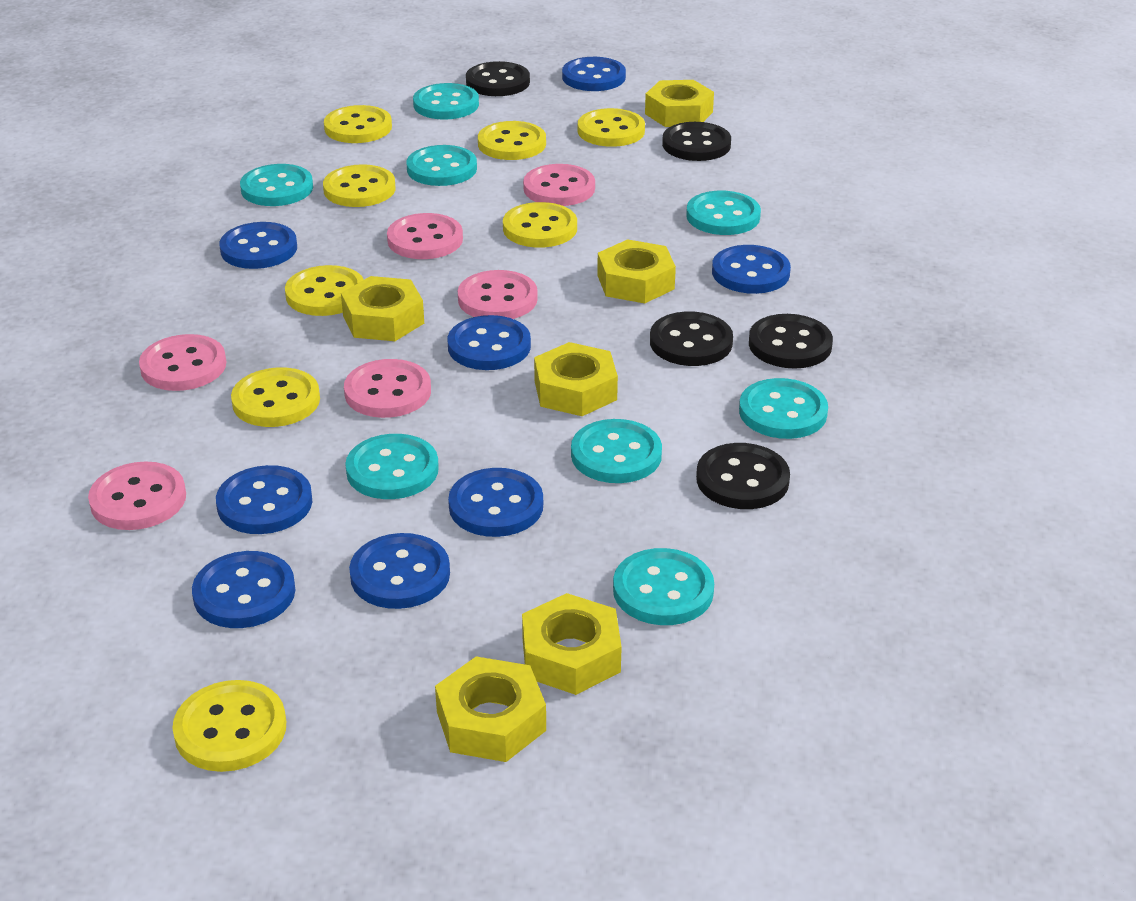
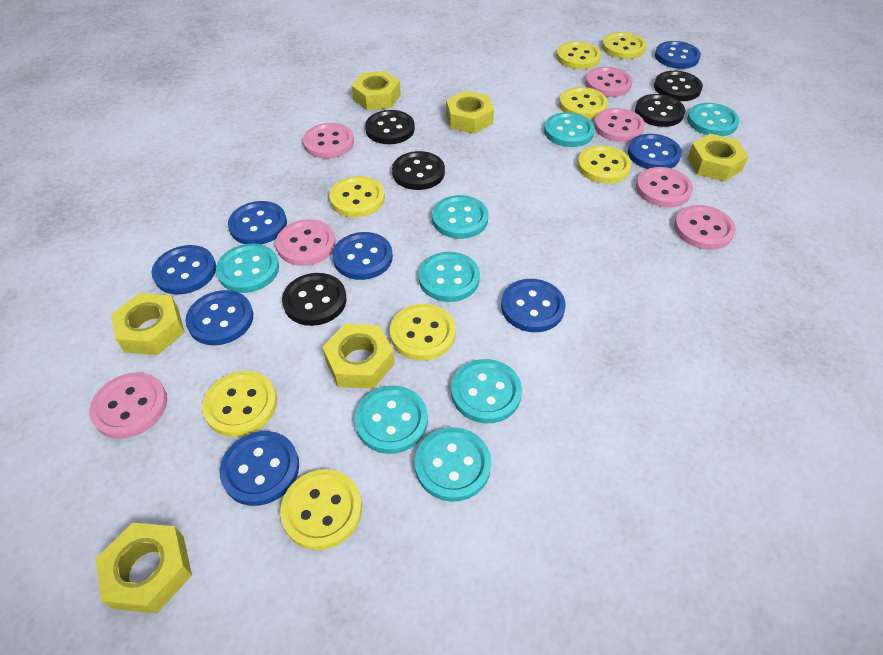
pink button: 6 -> 7

